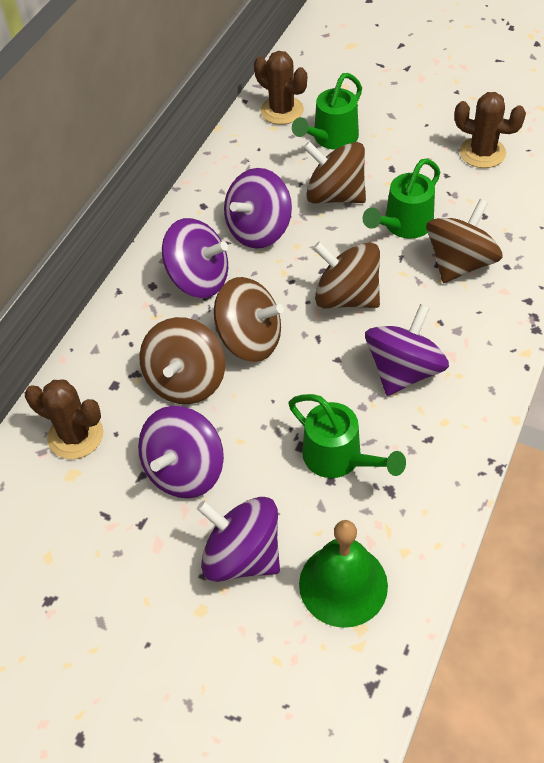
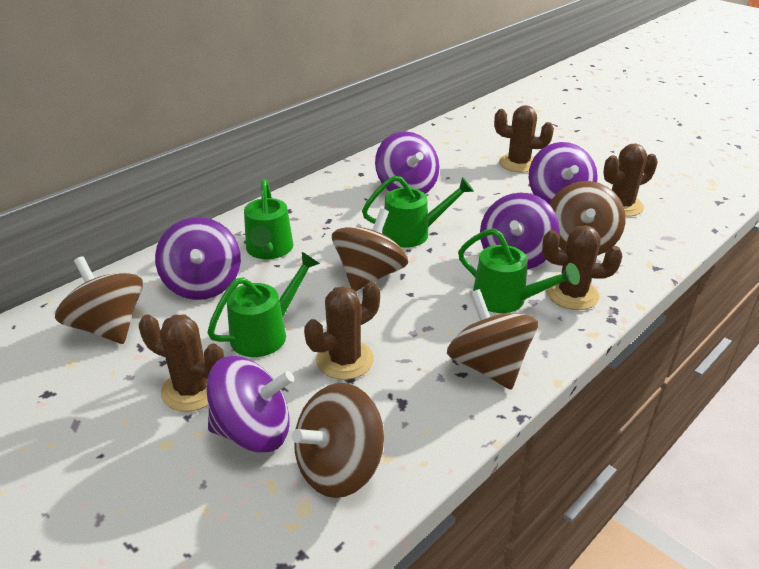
brown cactus: 3 -> 5
green bell: 1 -> 0
green watering can: 3 -> 4

